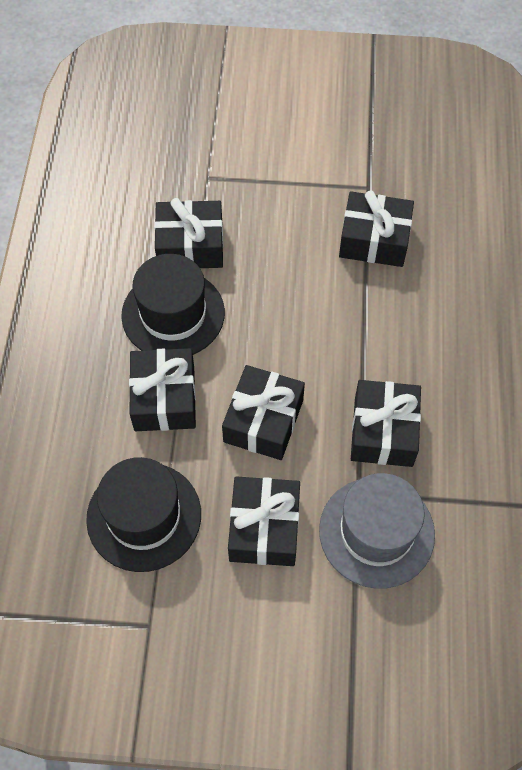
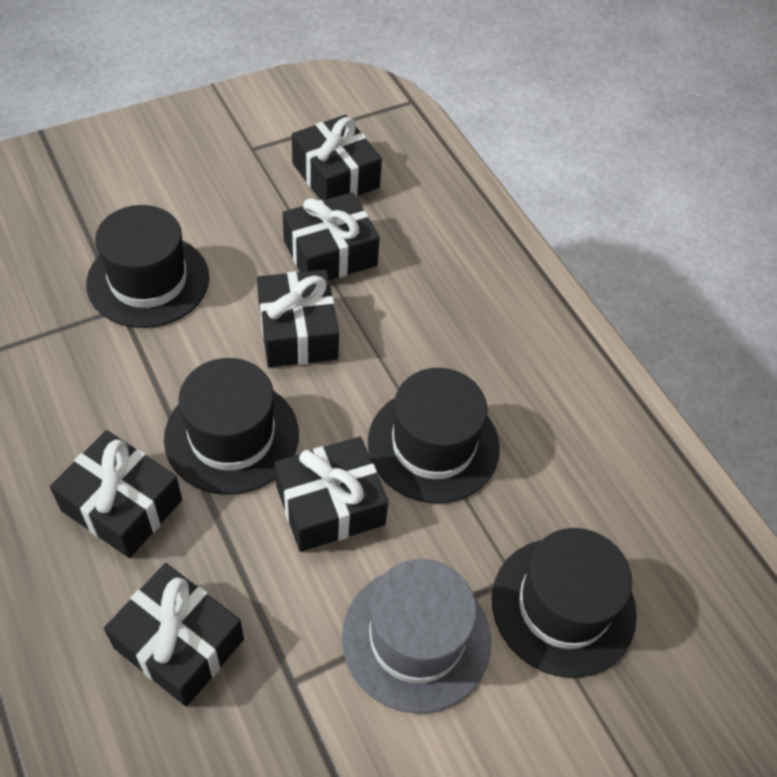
black hat: 2 -> 4

